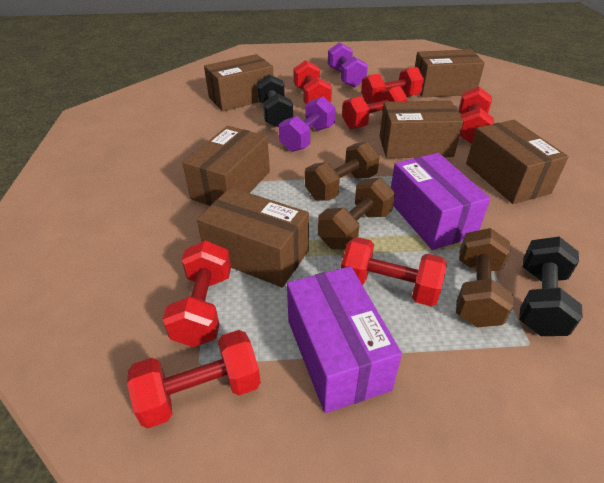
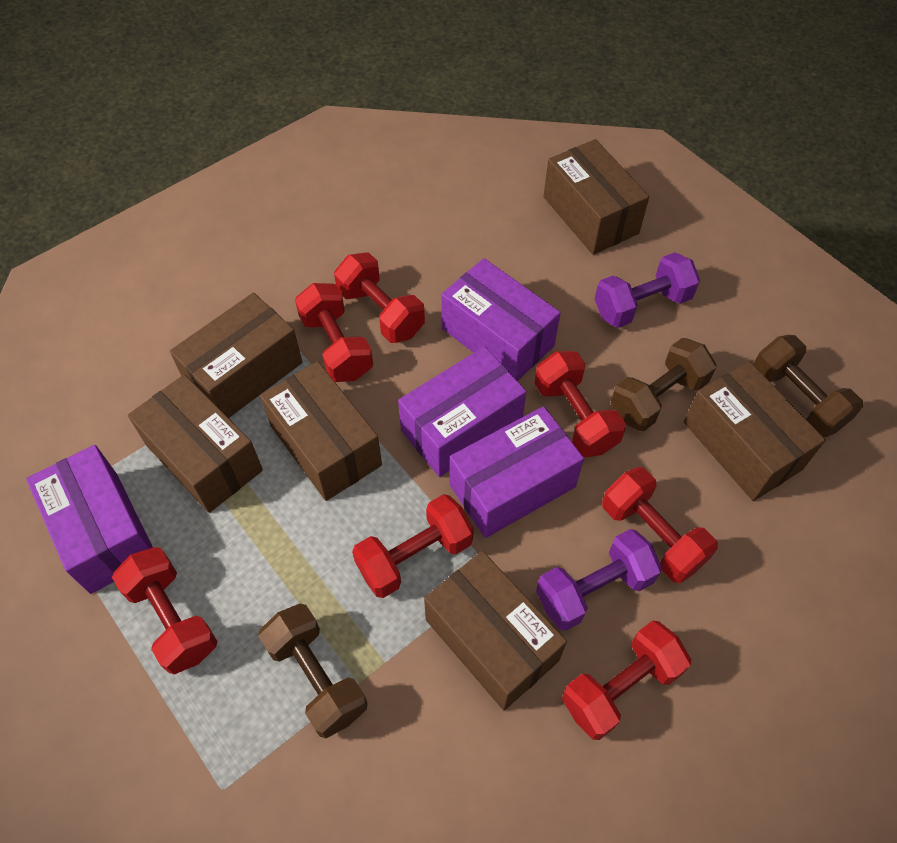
black dumbbell: 2 -> 0
purple box: 2 -> 4

